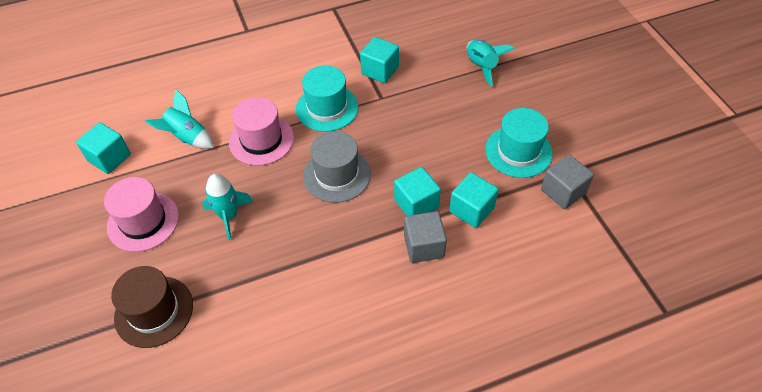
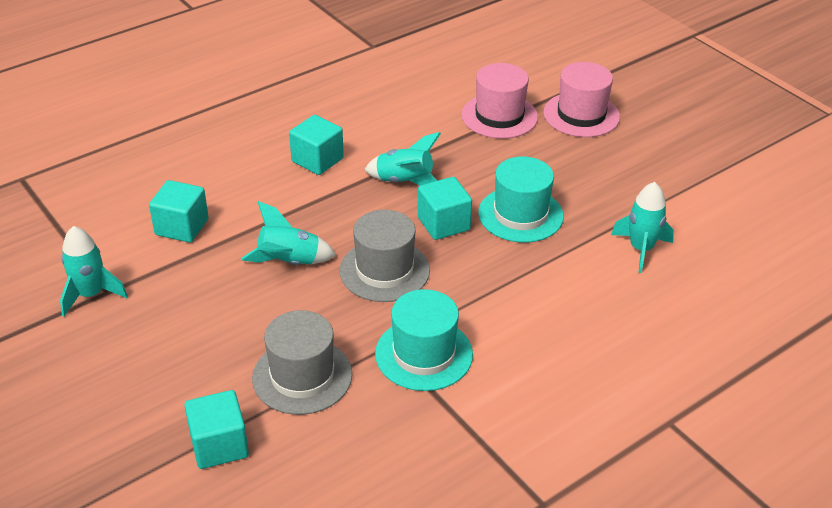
brown hat: 1 -> 0
grey cube: 2 -> 0
grey hat: 1 -> 2
turquoise rocket: 3 -> 4

